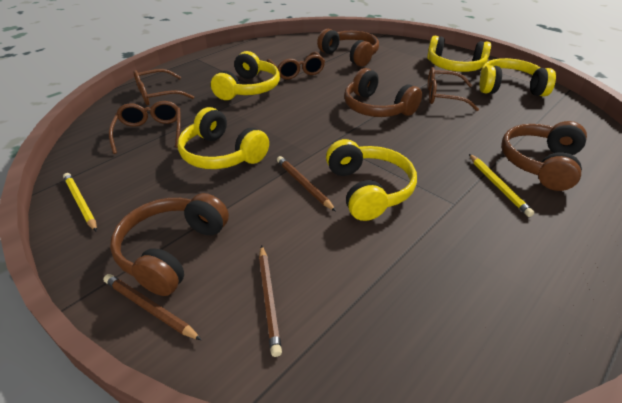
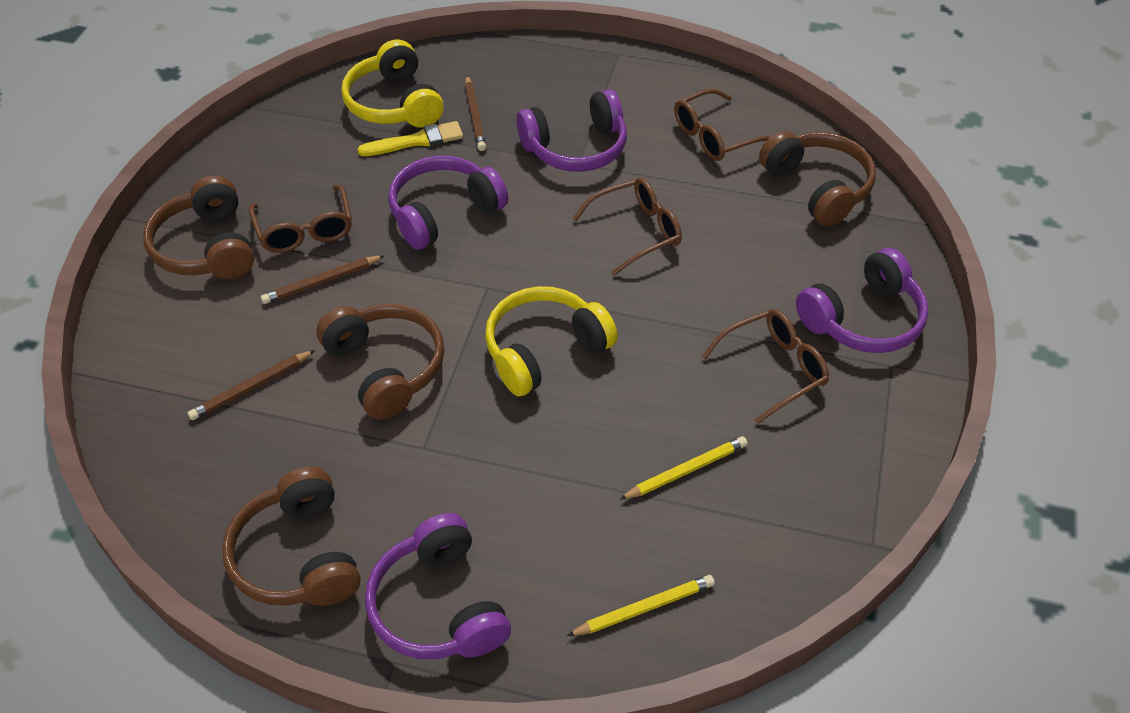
purple headphones: 0 -> 4
yellow brush: 0 -> 1
yellow headphones: 5 -> 2

